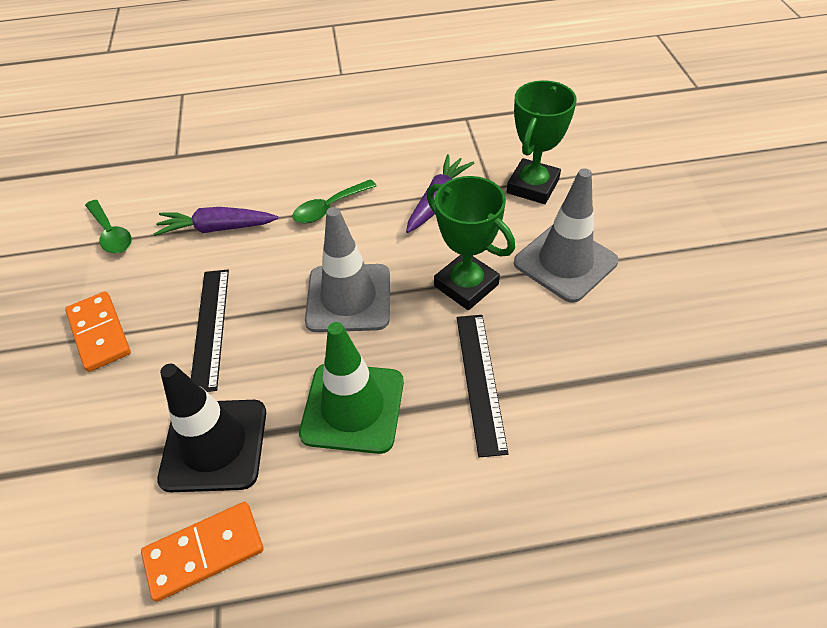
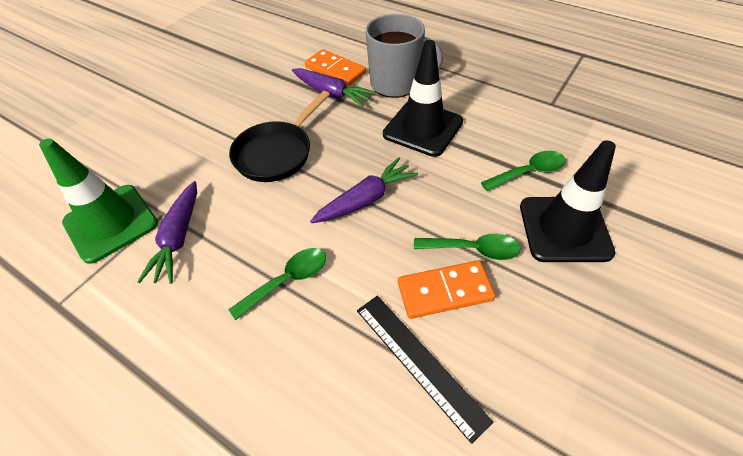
black pan: 0 -> 1
black ruler: 2 -> 1
black traffic cone: 1 -> 2
green spoon: 2 -> 3
green trophy: 2 -> 0
grey mug: 0 -> 1
grey traffic cone: 2 -> 0
purple carrot: 2 -> 3

